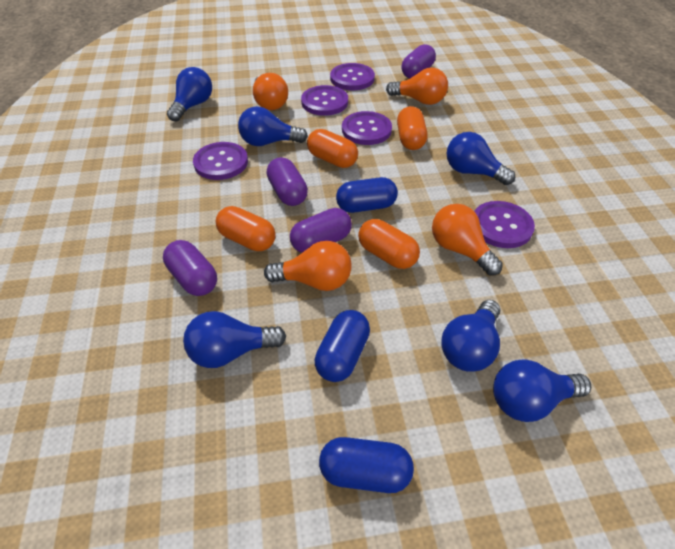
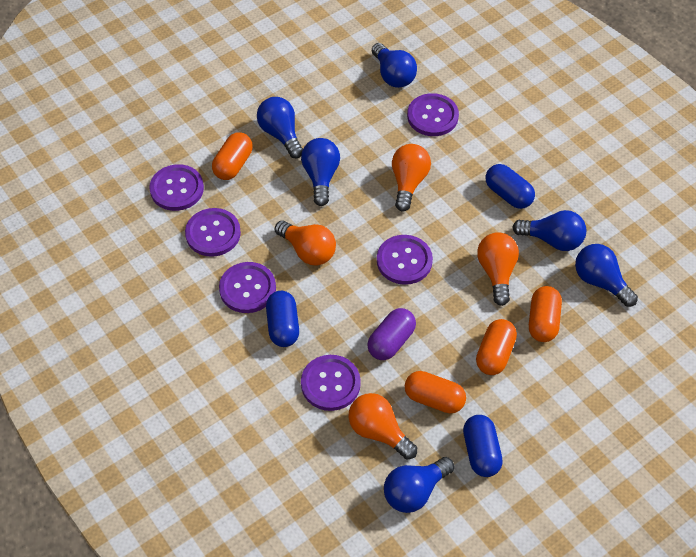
purple button: 5 -> 6
purple capsule: 4 -> 1

